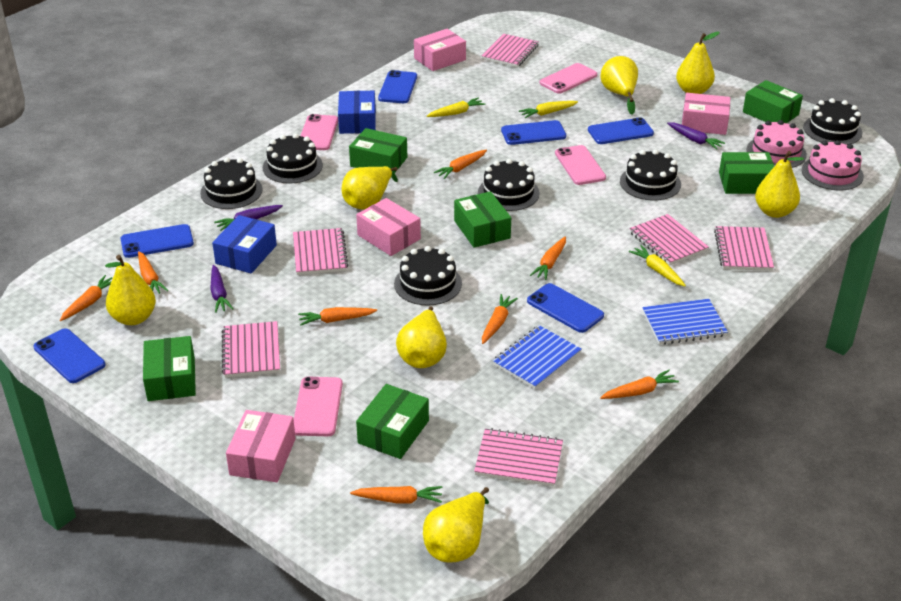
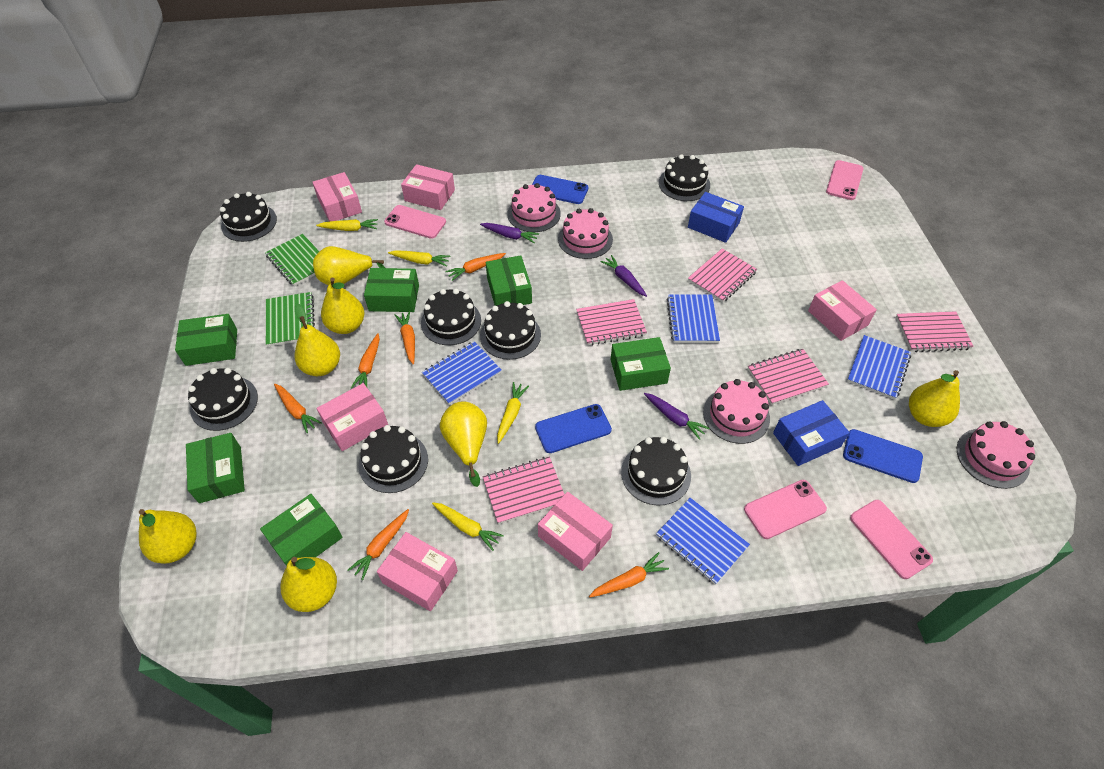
black cake: 6 -> 7
blue notebook: 2 -> 4
blue phone: 6 -> 3
green notebook: 0 -> 2
orange carrot: 8 -> 6
pink box: 4 -> 6
pink cake: 2 -> 4
pink notebook: 6 -> 5
yellow carrot: 3 -> 4

